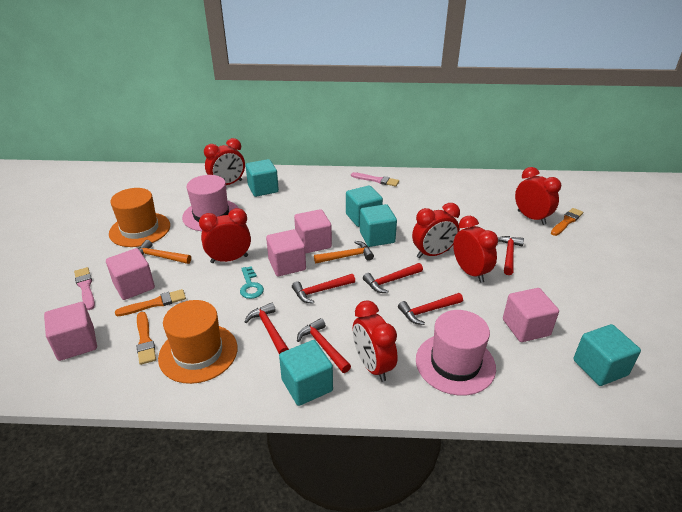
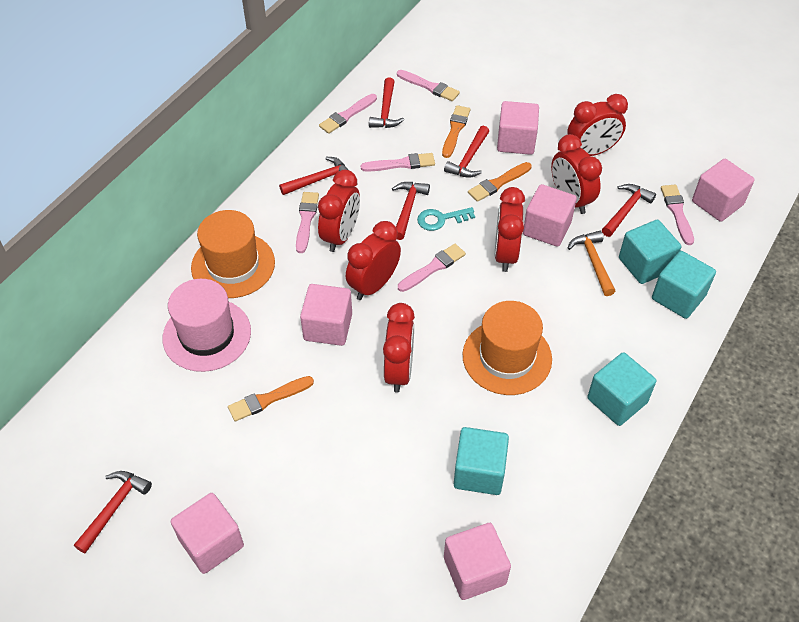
orange hammer: 2 -> 1
pink brush: 2 -> 6
pink cube: 5 -> 6
pink hat: 2 -> 1
turquoise cube: 5 -> 4

